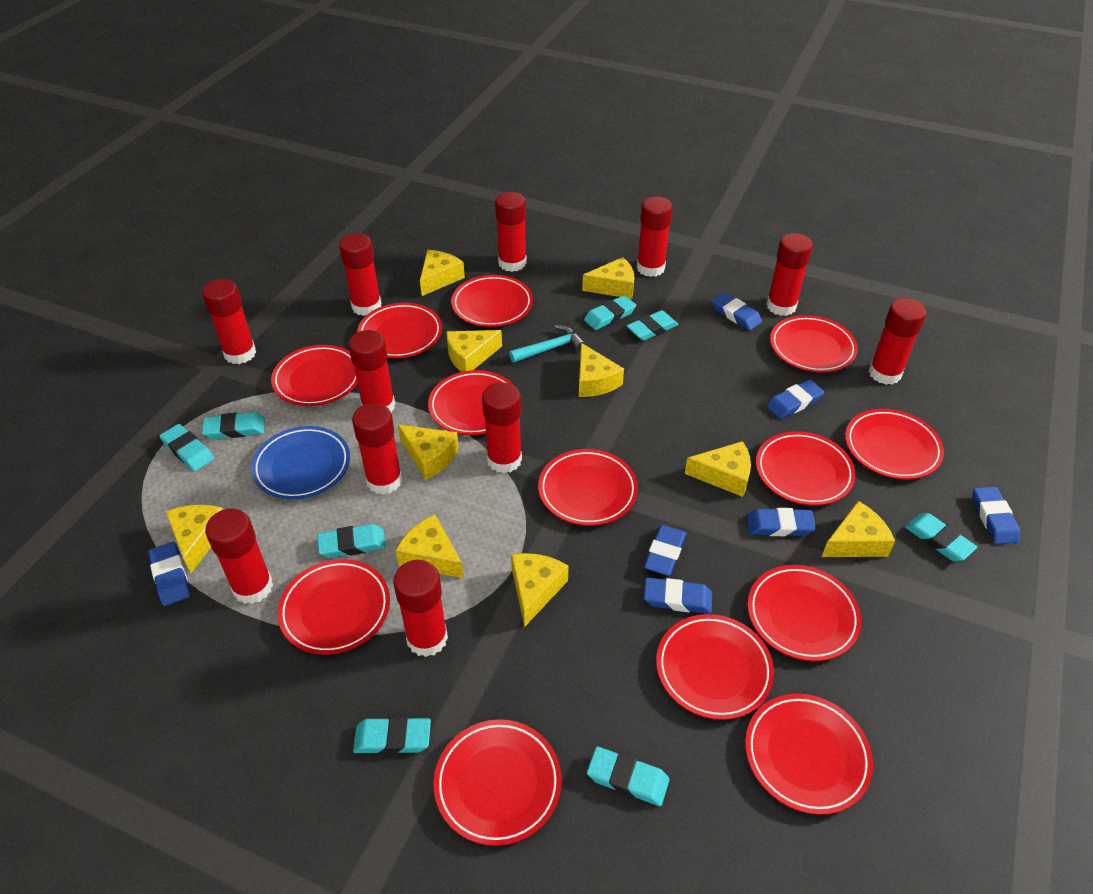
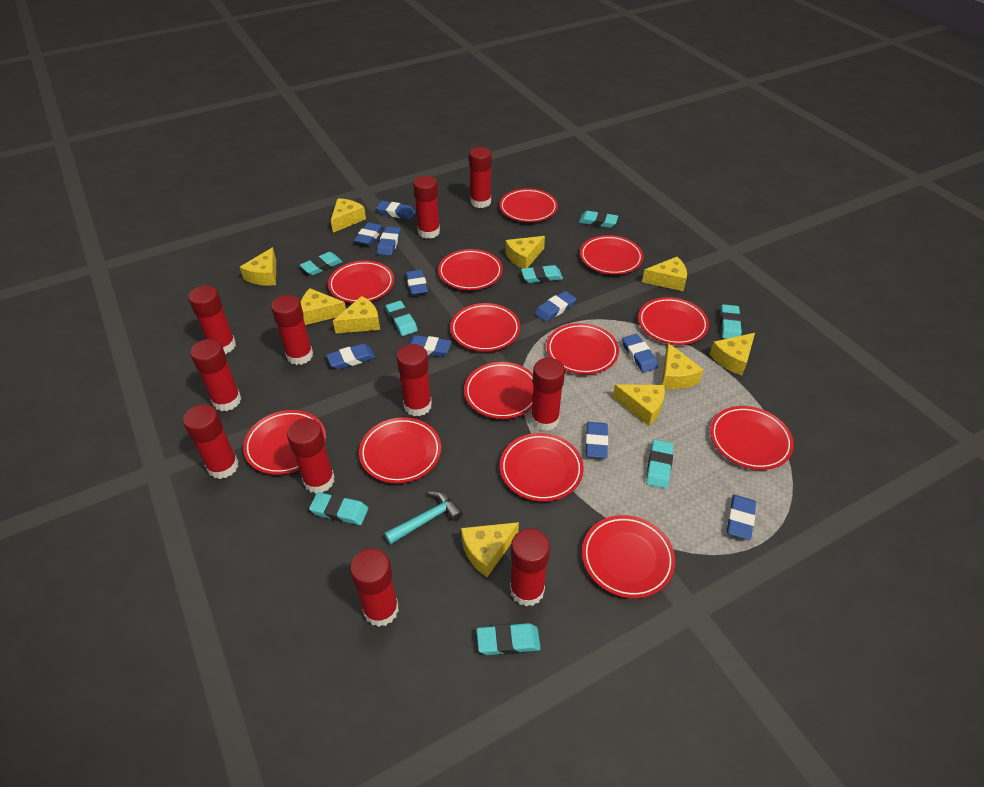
blue eraser: 7 -> 10
blue plate: 1 -> 0

